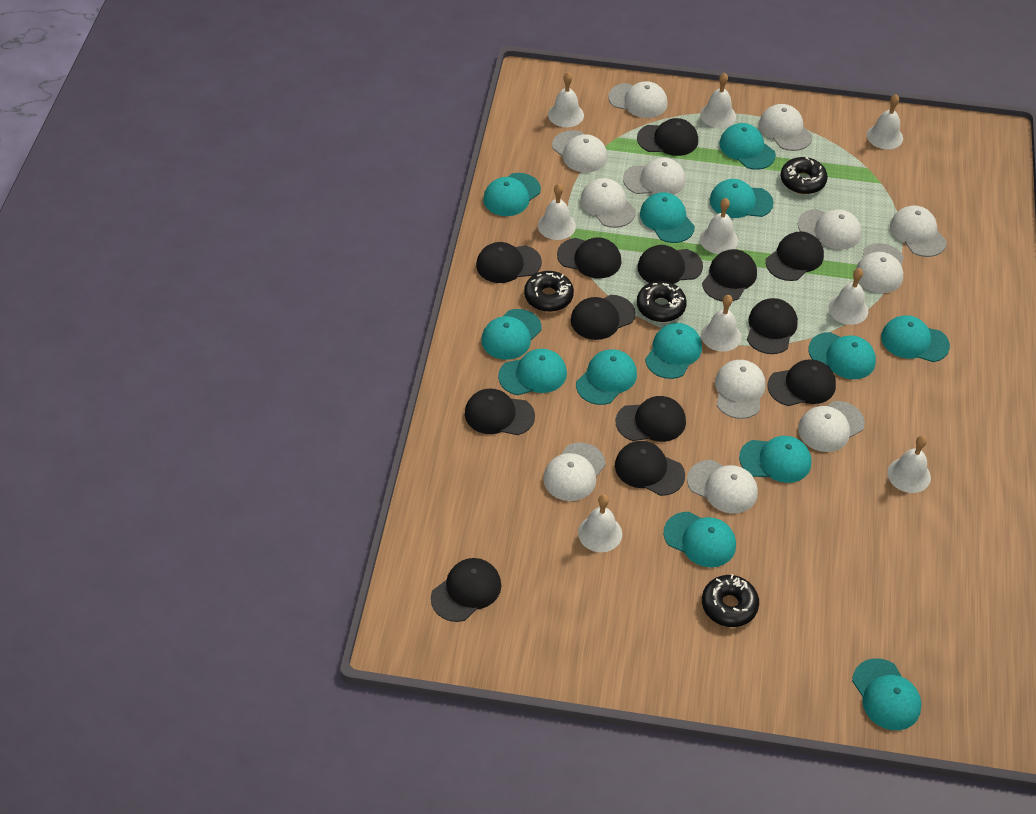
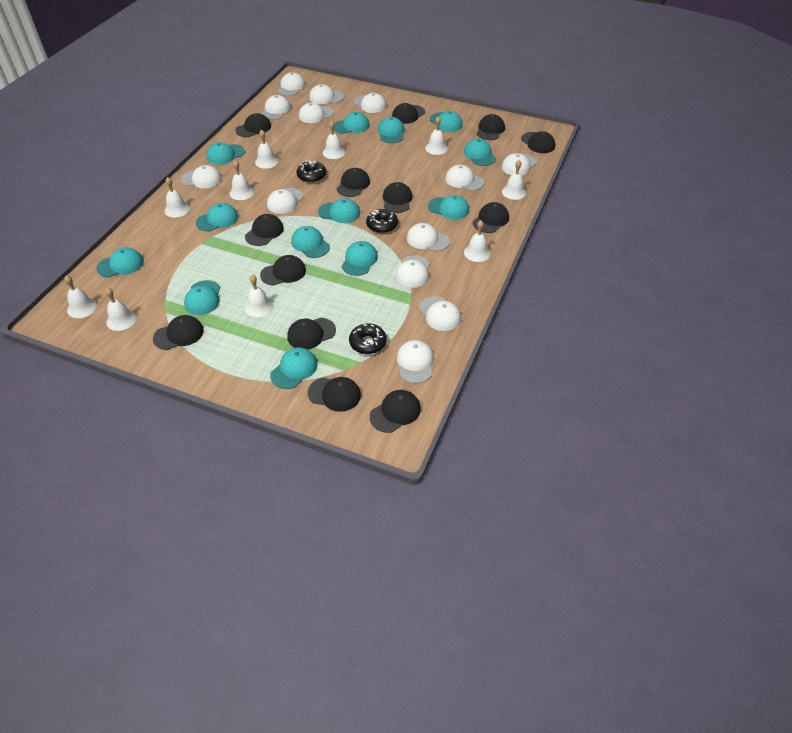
black donut: 4 -> 3
white bell: 9 -> 10
white cap: 12 -> 13

